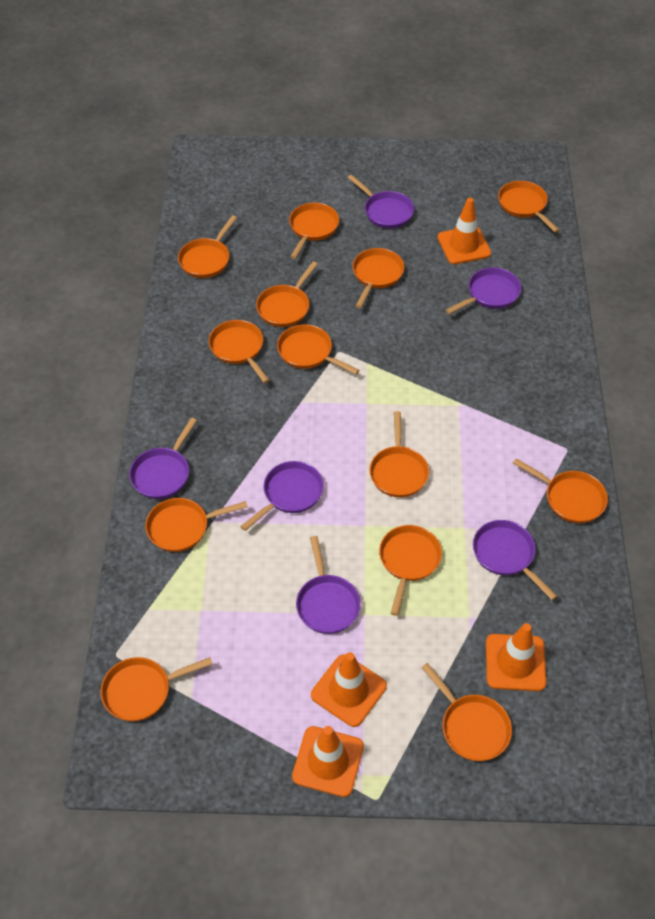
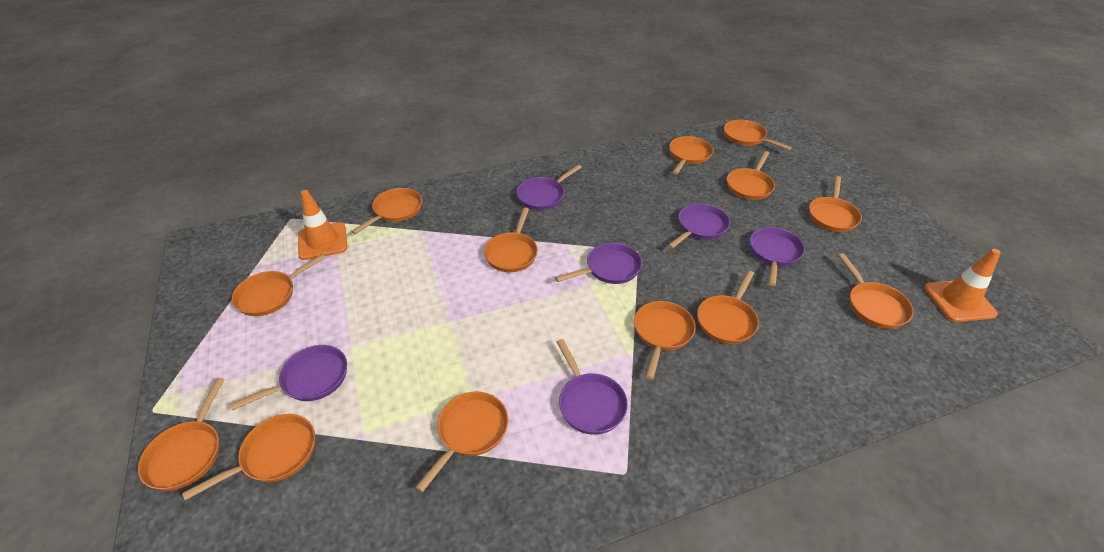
orange traffic cone: 4 -> 2

